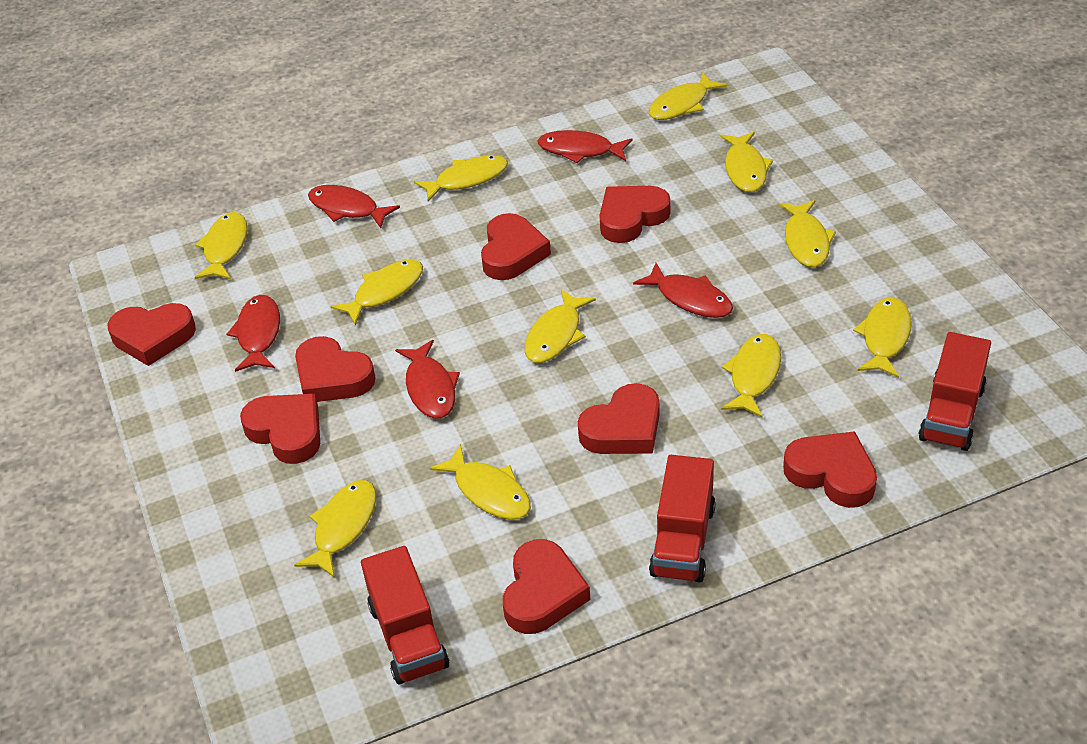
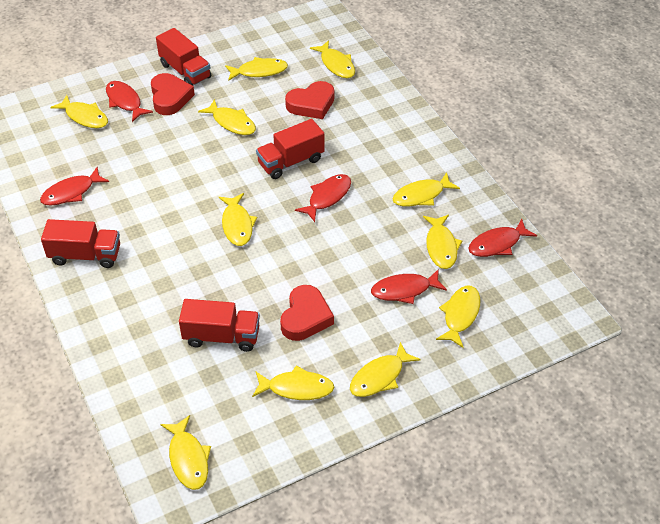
red heart: 8 -> 3
red truck: 3 -> 4

